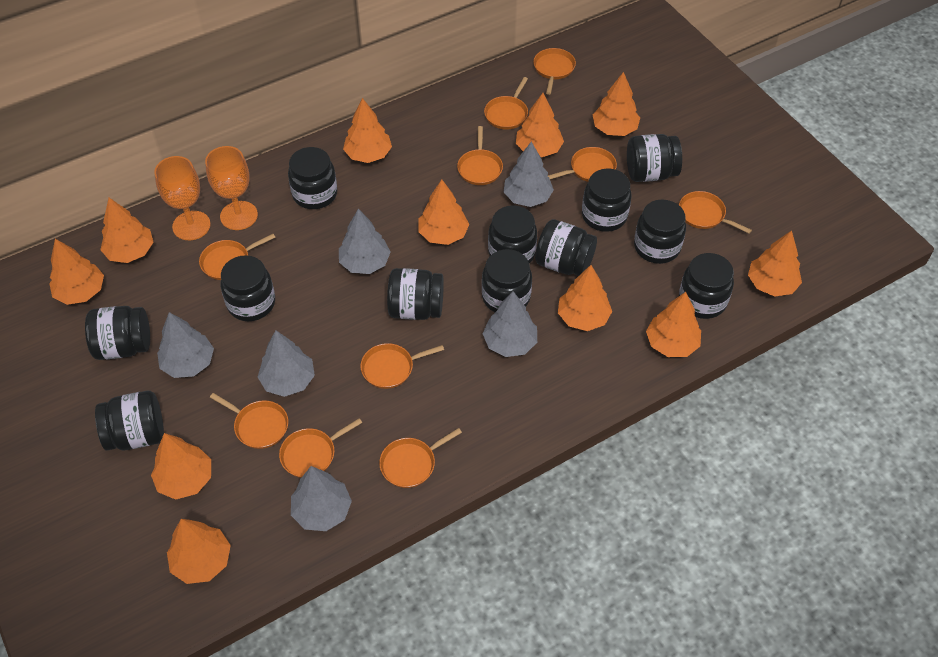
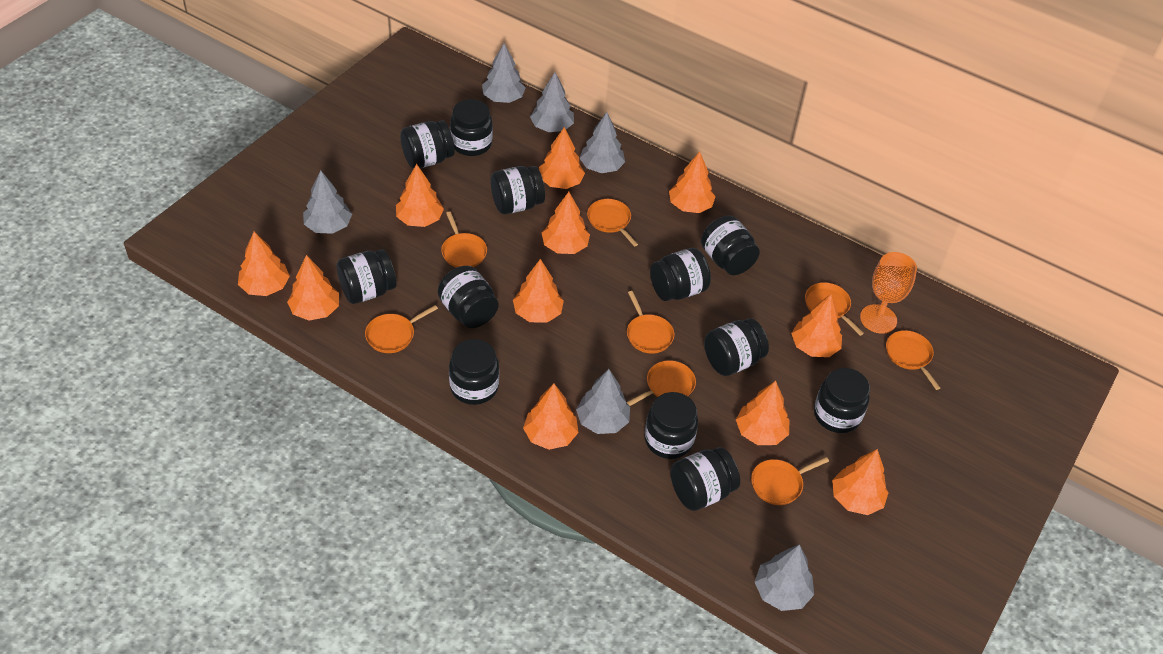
orange goblet: 2 -> 1
orange pan: 10 -> 8

